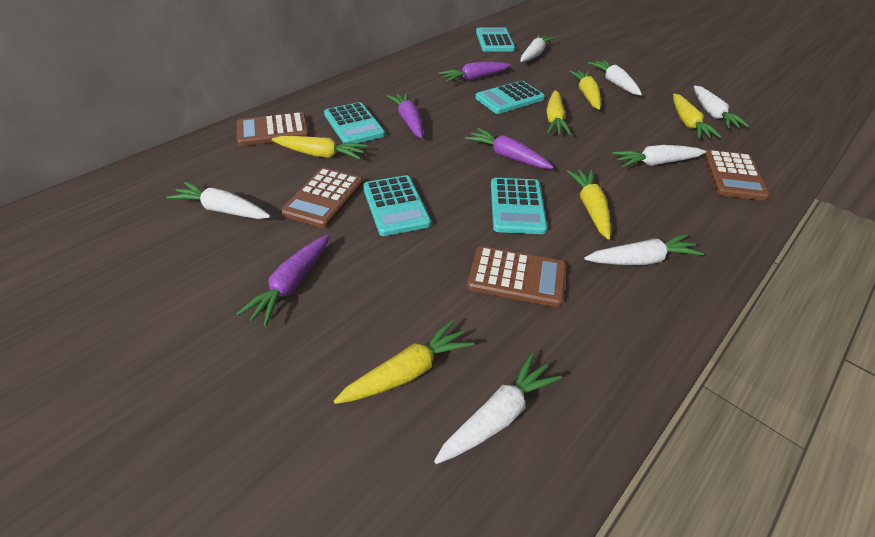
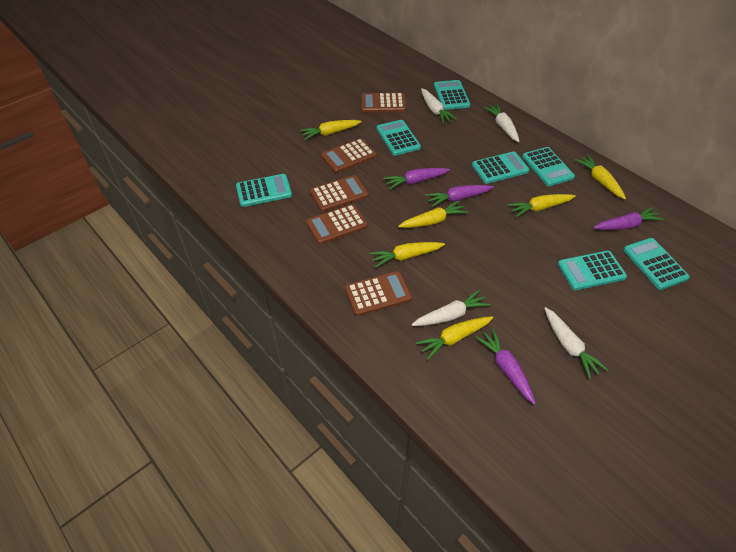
brown calculator: 4 -> 5
turquoise calculator: 5 -> 7
white carrot: 7 -> 4

